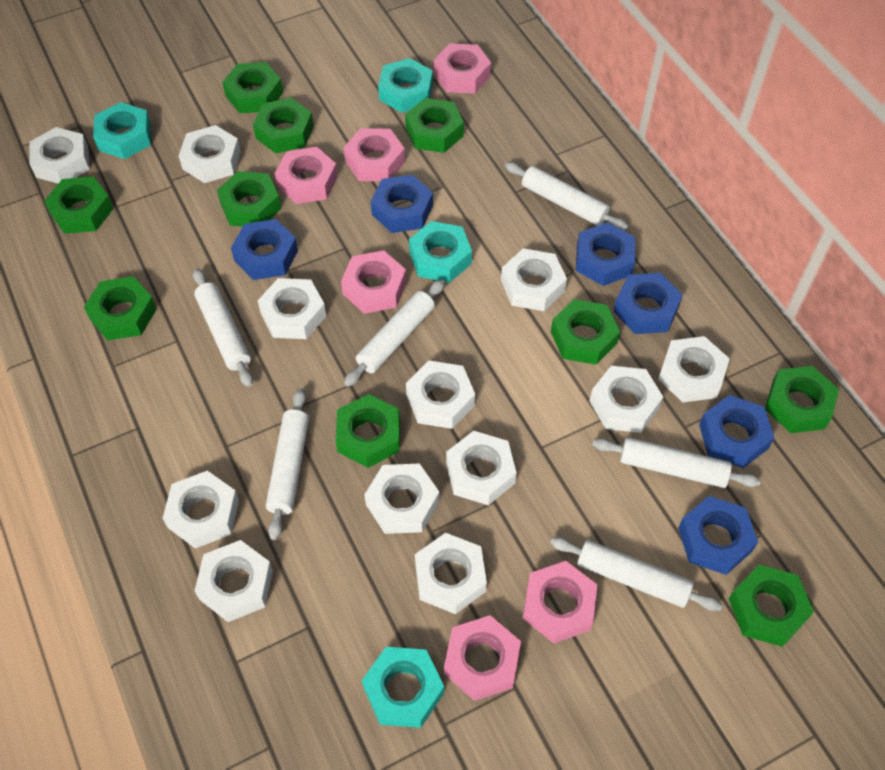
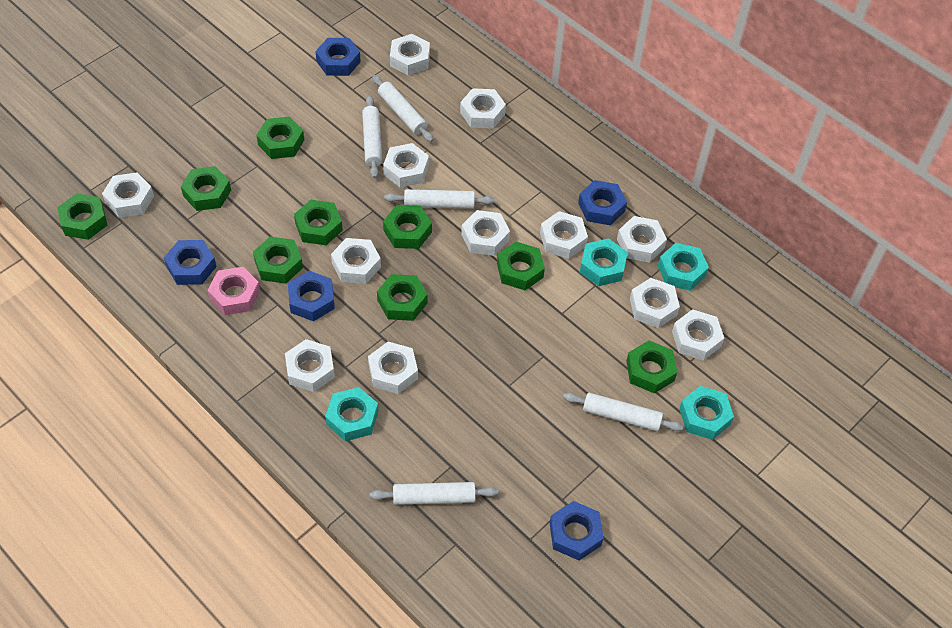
blue nut: 6 -> 5
green nut: 10 -> 9
pink nut: 6 -> 1
white rolling pin: 6 -> 5

